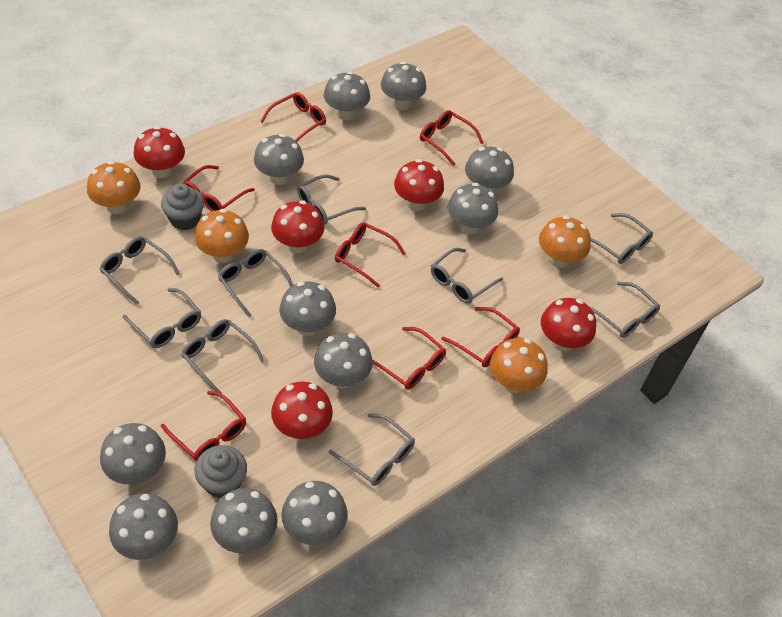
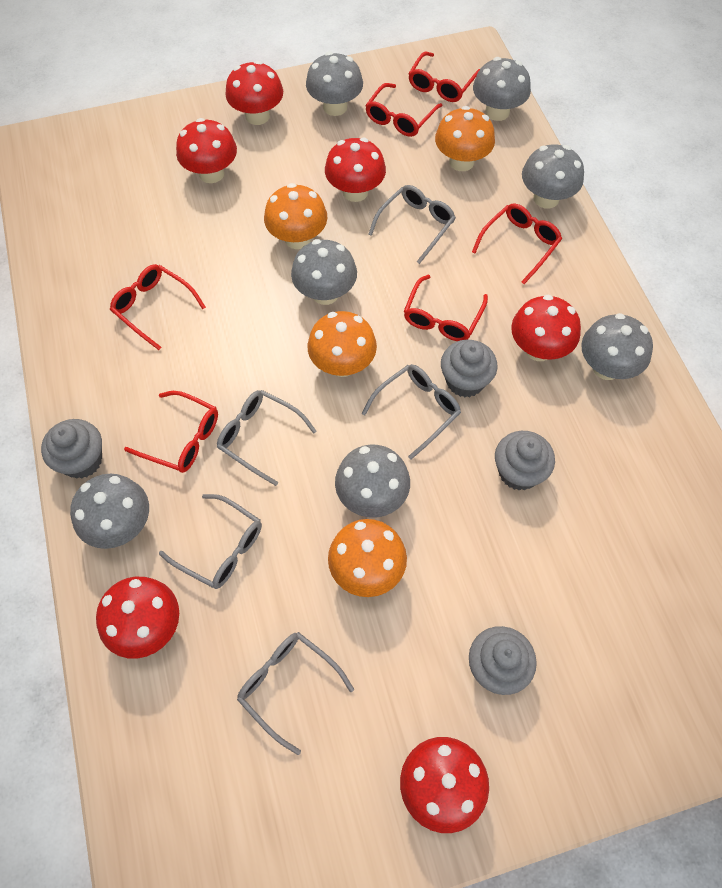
grey cupcake: 2 -> 4
grey glasses: 9 -> 5
grey mushroom: 11 -> 7
red glasses: 7 -> 6
red mushroom: 5 -> 6

